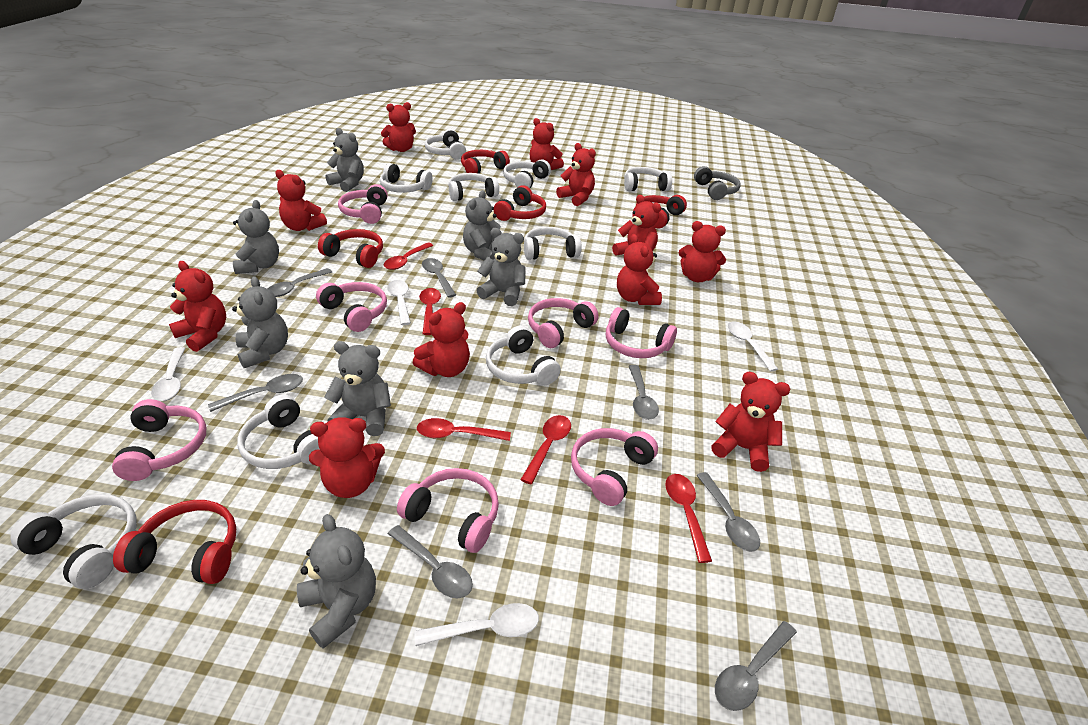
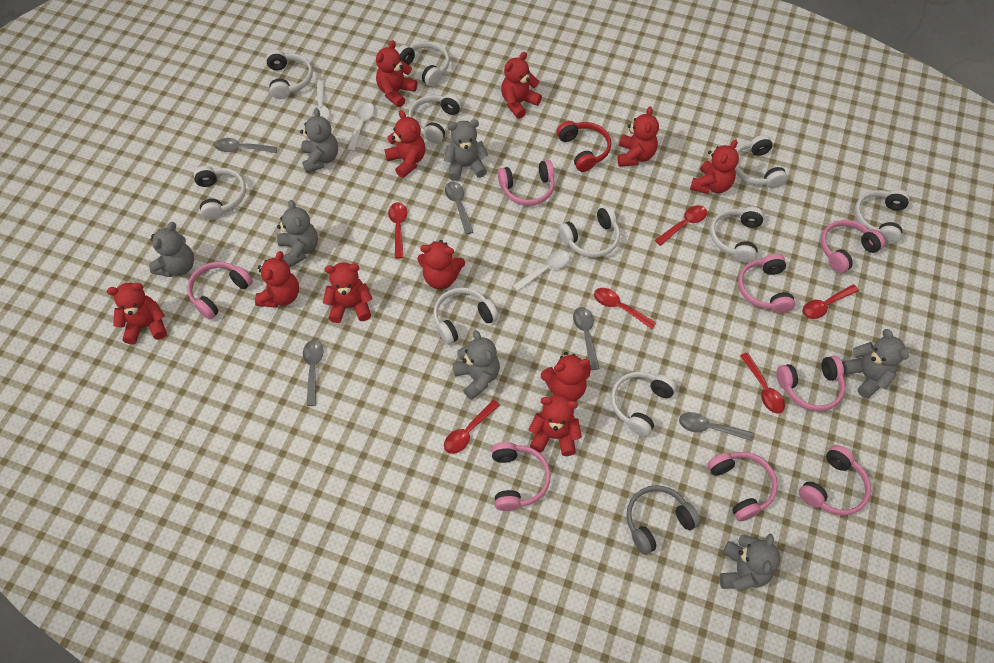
grey spoon: 7 -> 5
pink headphones: 7 -> 8
red headphones: 5 -> 1
red spoon: 5 -> 6
white headphones: 9 -> 10
white spoon: 4 -> 3

